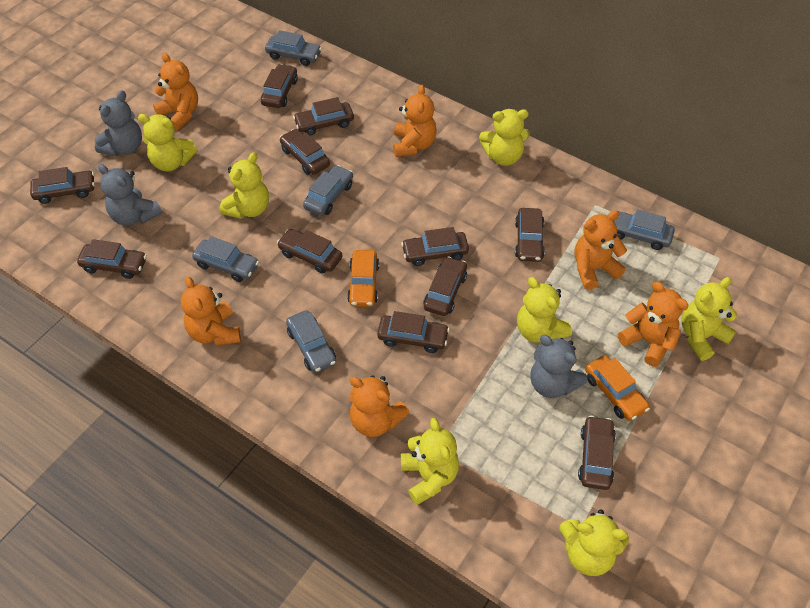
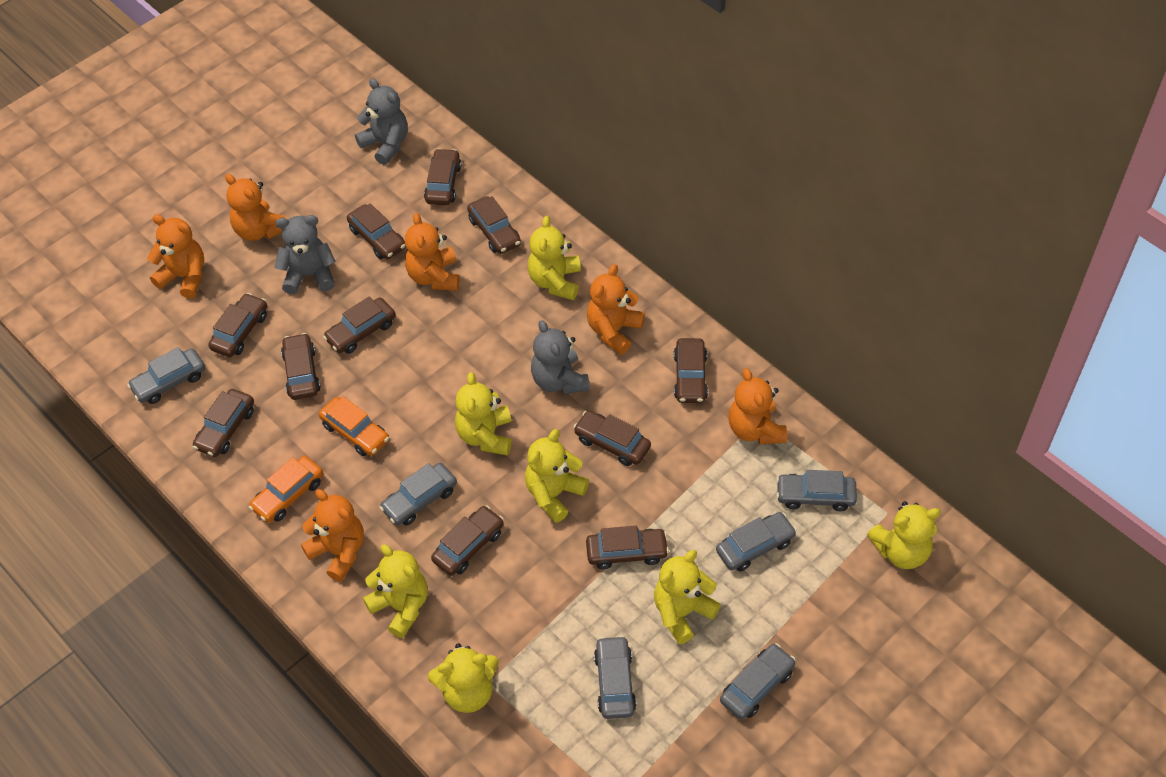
grey car: 5 -> 6

